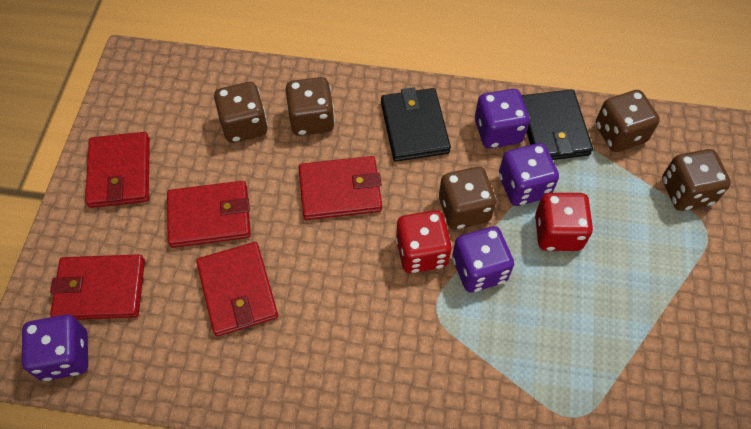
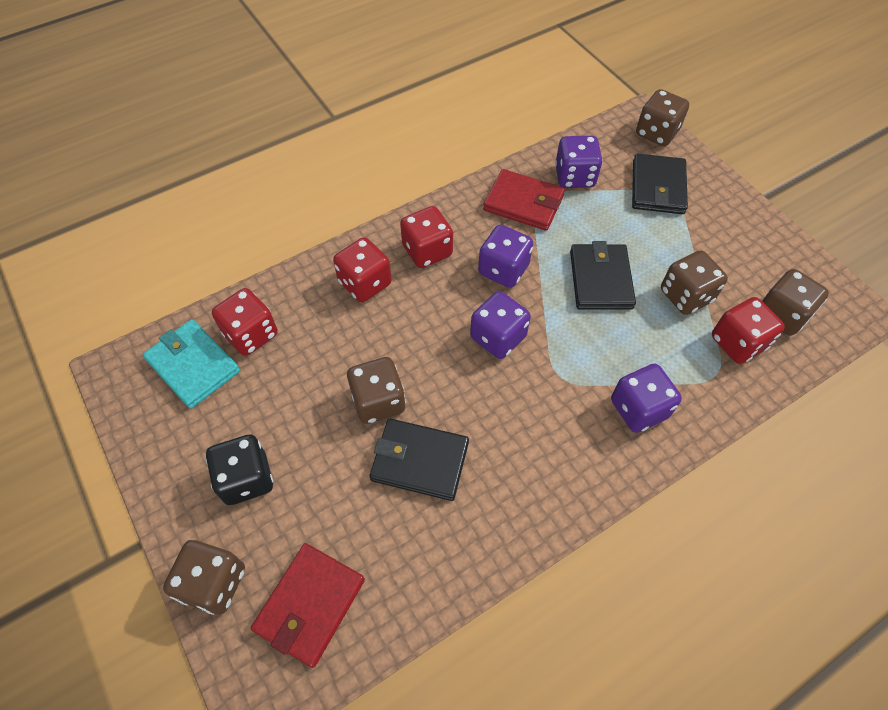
black dice: 0 -> 1
black wallet: 2 -> 3
red dice: 2 -> 4
red wallet: 5 -> 2
turquoise wallet: 0 -> 1

